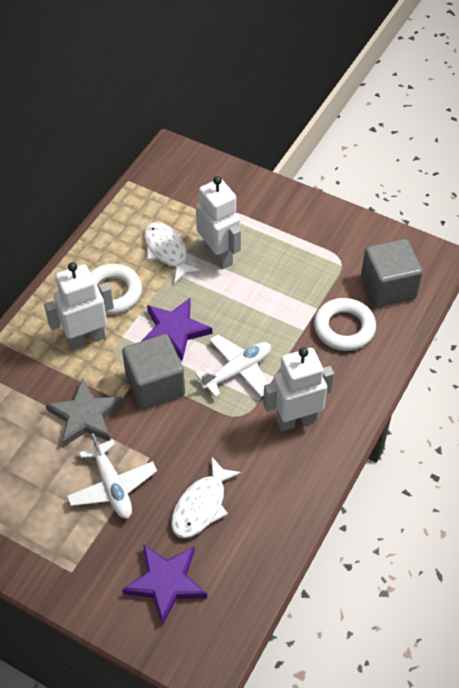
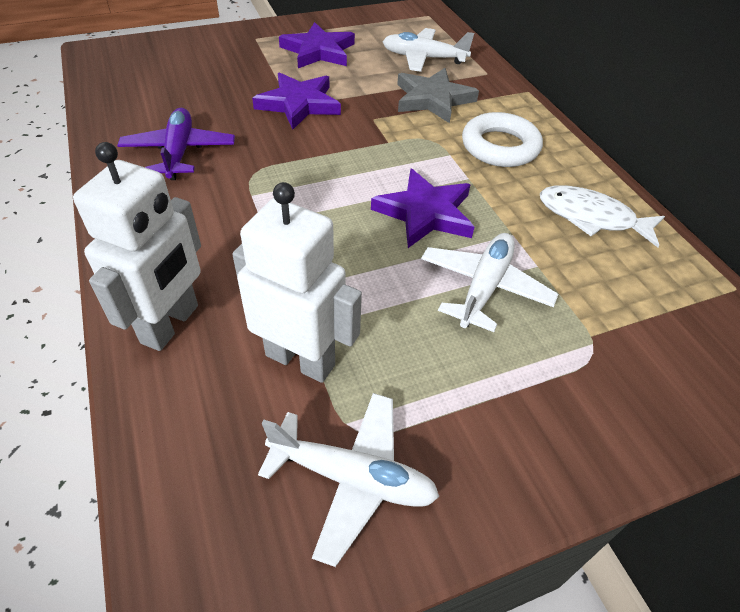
grey cube: 2 -> 0
purple plane: 0 -> 1
purple star: 2 -> 3
white fish: 2 -> 1
white plane: 2 -> 3
white ring: 2 -> 1
white robot: 3 -> 2

